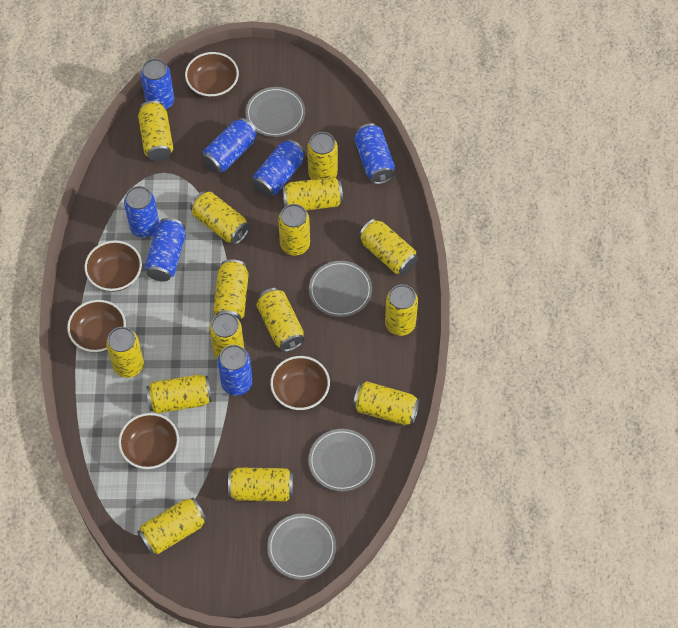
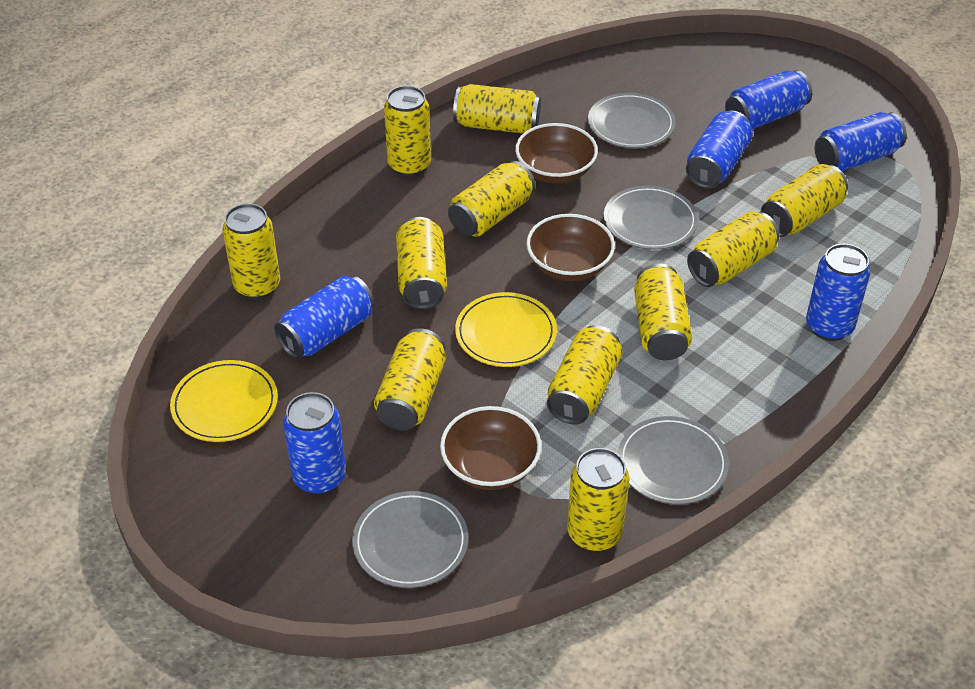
blue can: 7 -> 6
brown bowl: 5 -> 3
yellow can: 15 -> 11
yellow plate: 0 -> 2

